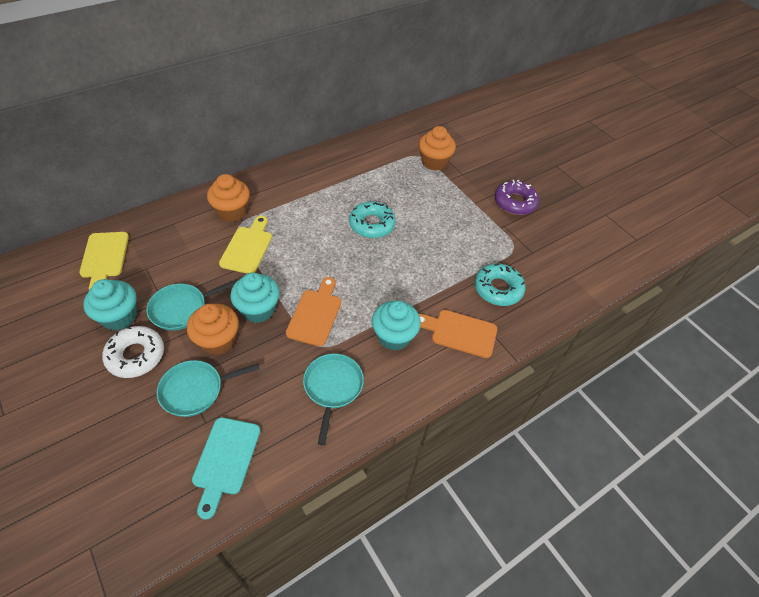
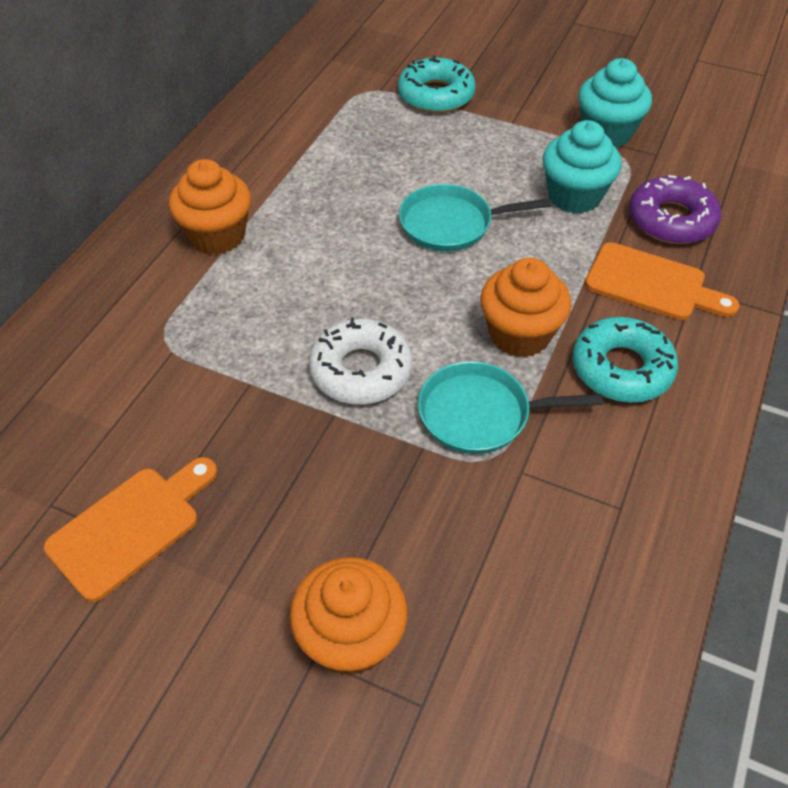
turquoise cupcake: 3 -> 2
turquoise cutting board: 1 -> 0
turquoise pan: 3 -> 2
yellow cutting board: 2 -> 0

